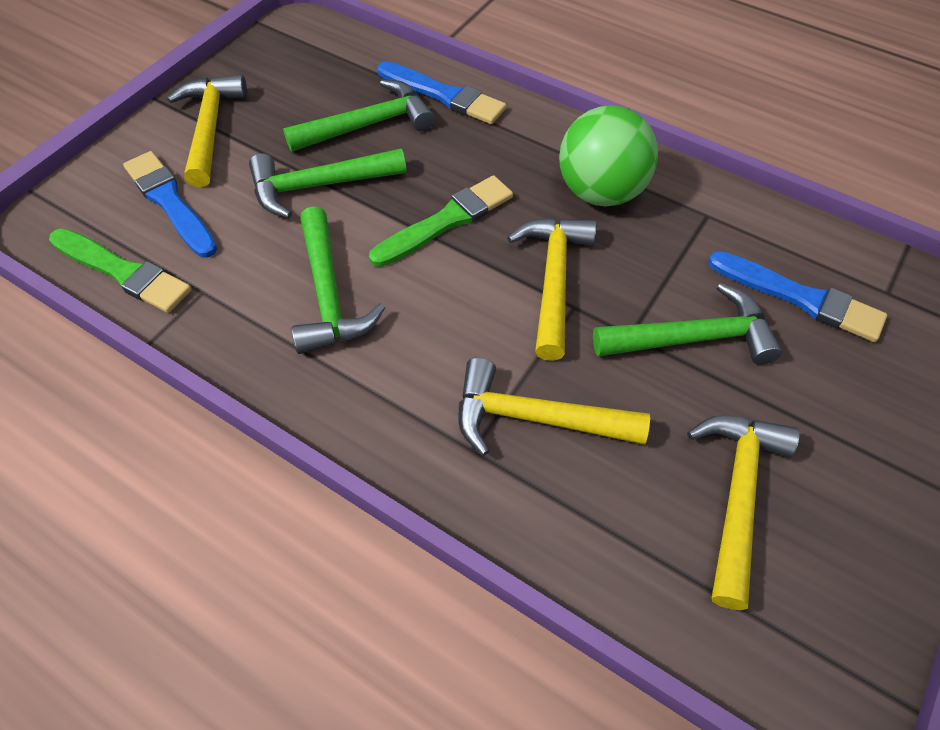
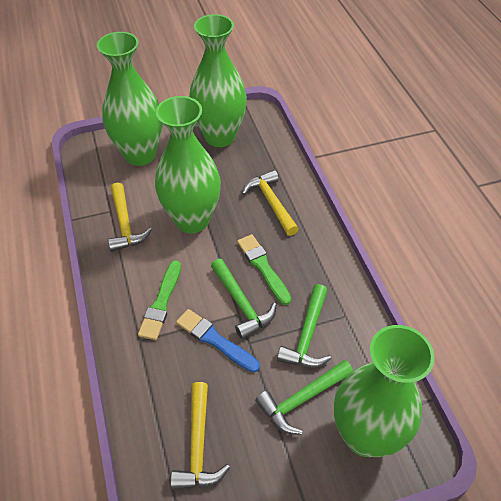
blue brush: 3 -> 1
green ball: 1 -> 0
green hammer: 4 -> 3
green vase: 0 -> 4
yellow hammer: 4 -> 3

